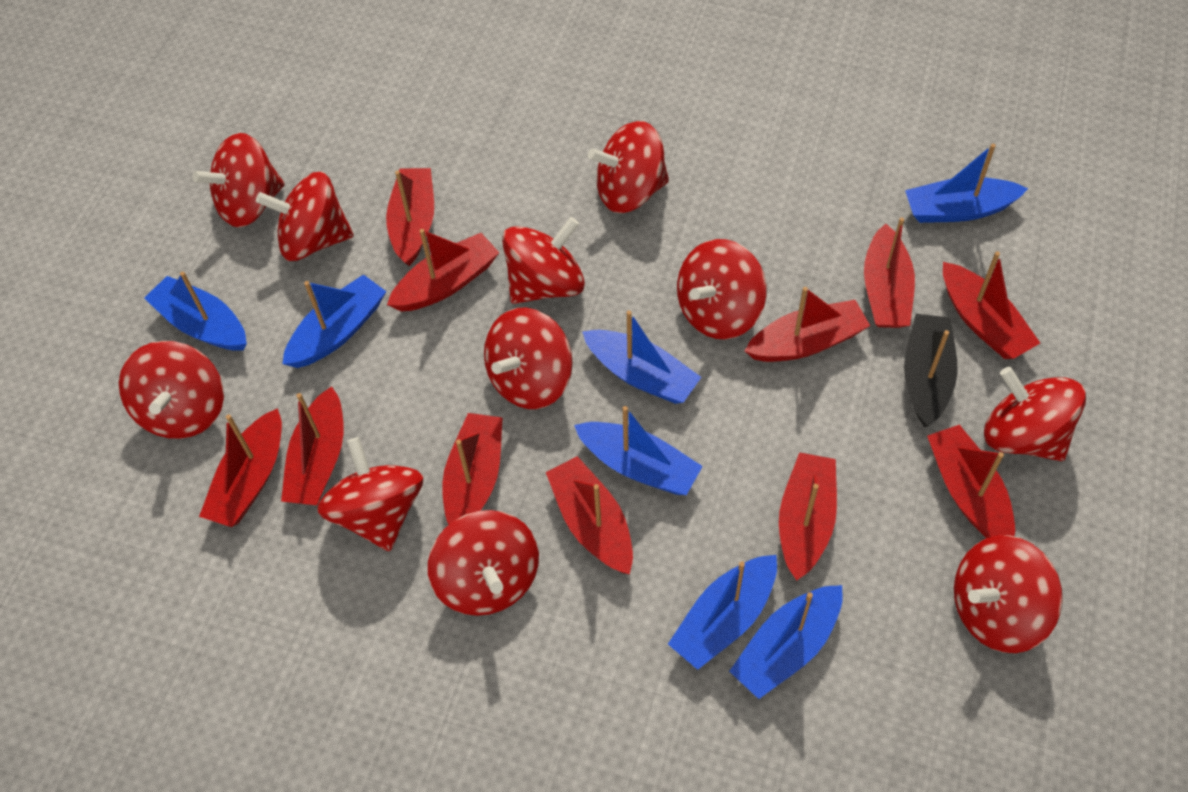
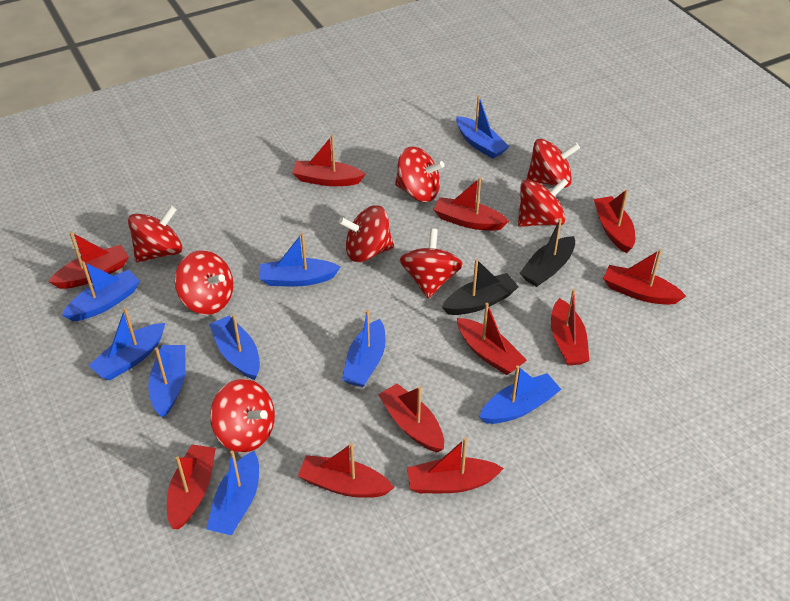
black boat: 1 -> 2
blue boat: 7 -> 9
red spinning top: 11 -> 8

